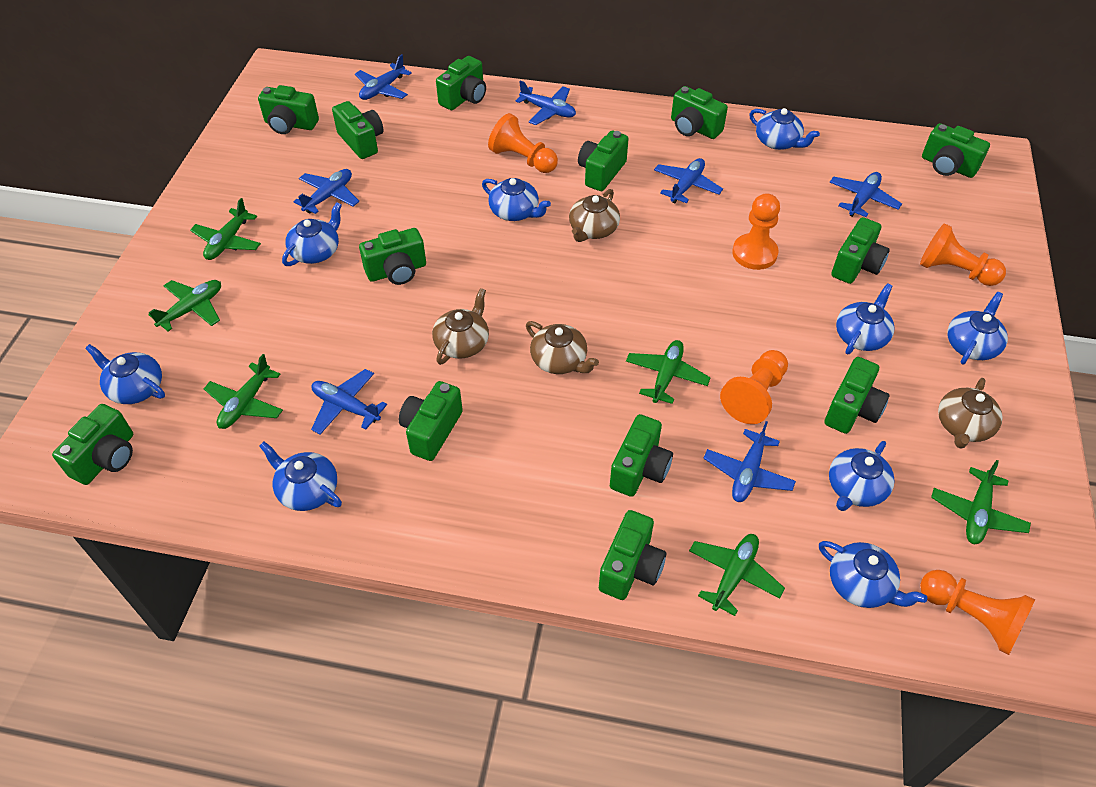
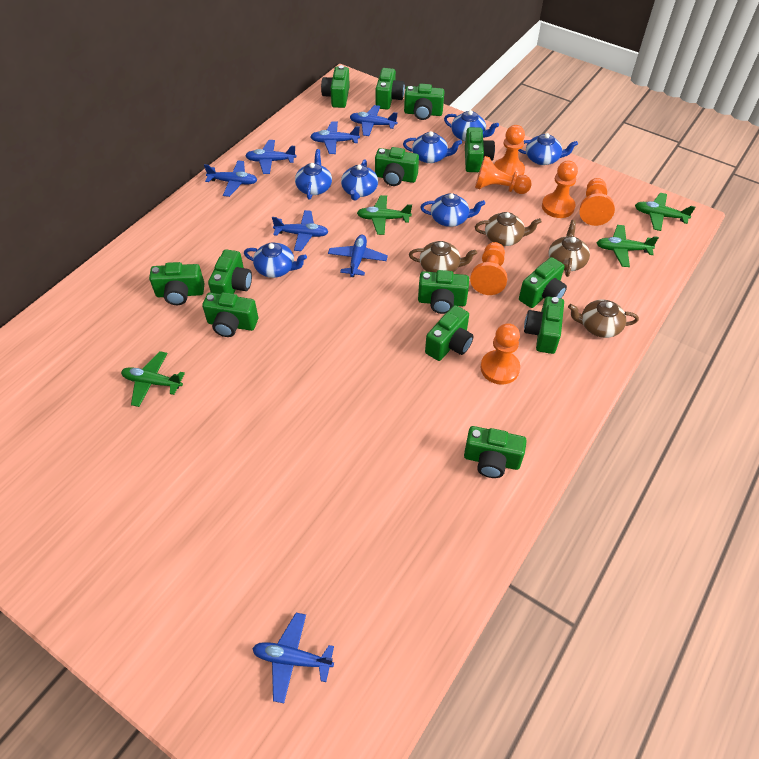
blue teapot: 9 -> 7
green plane: 6 -> 4
orange pawn: 5 -> 6

